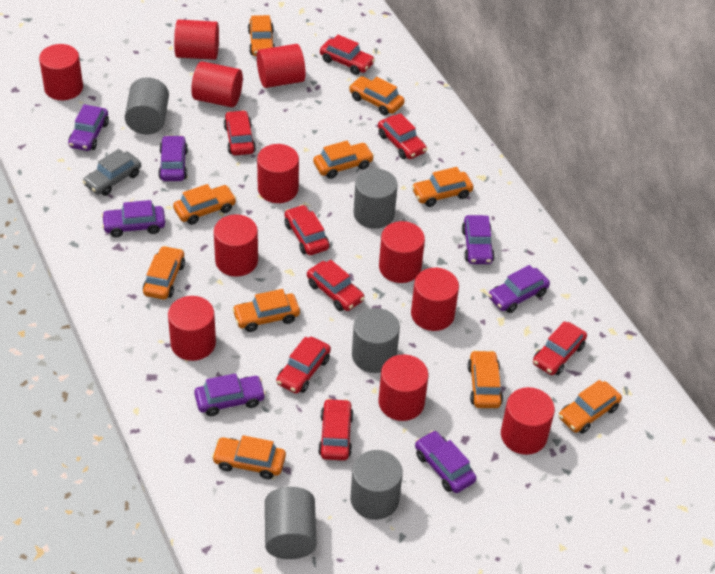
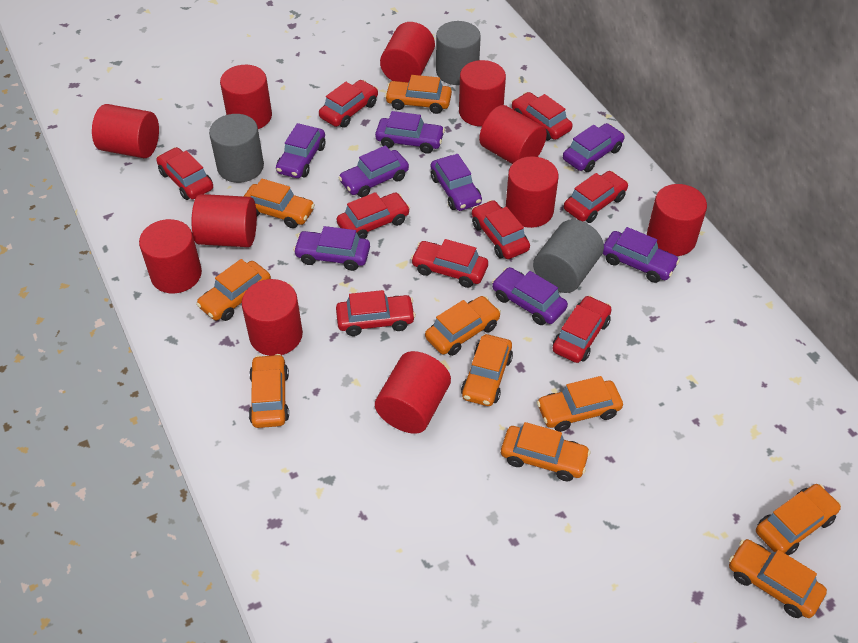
grey car: 1 -> 0
grey cylinder: 5 -> 3
purple car: 7 -> 8
red car: 8 -> 9

